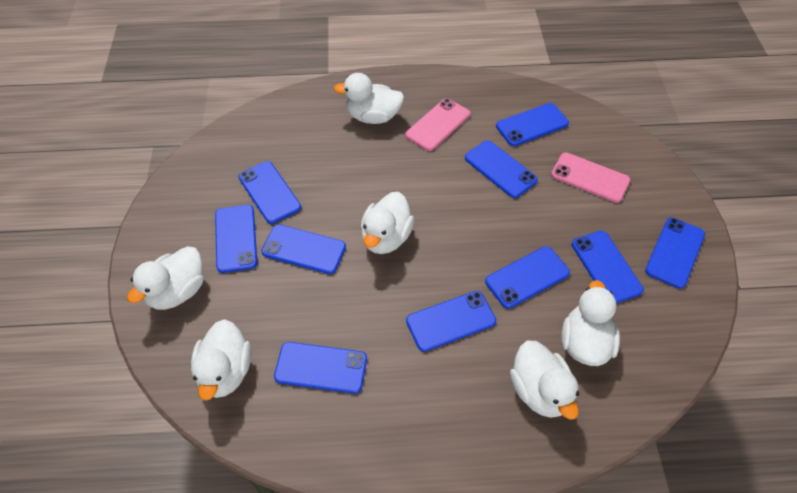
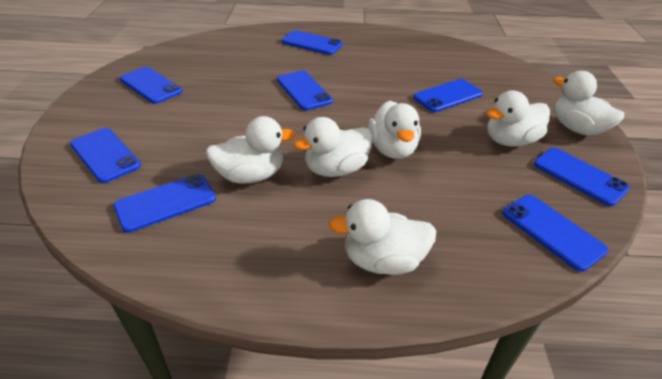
blue phone: 10 -> 8
pink phone: 2 -> 0

